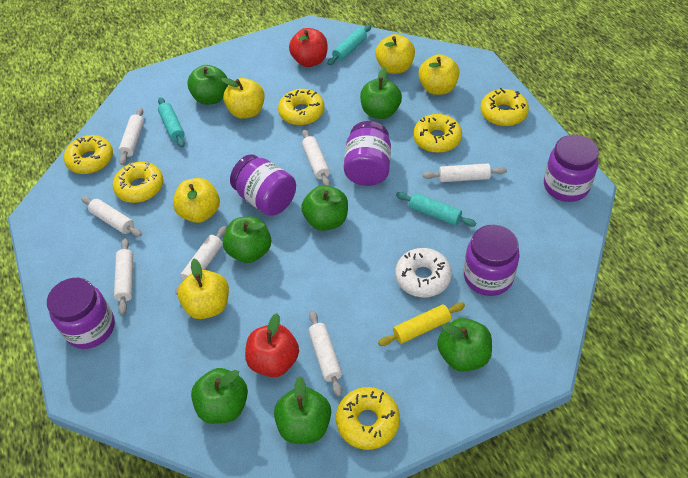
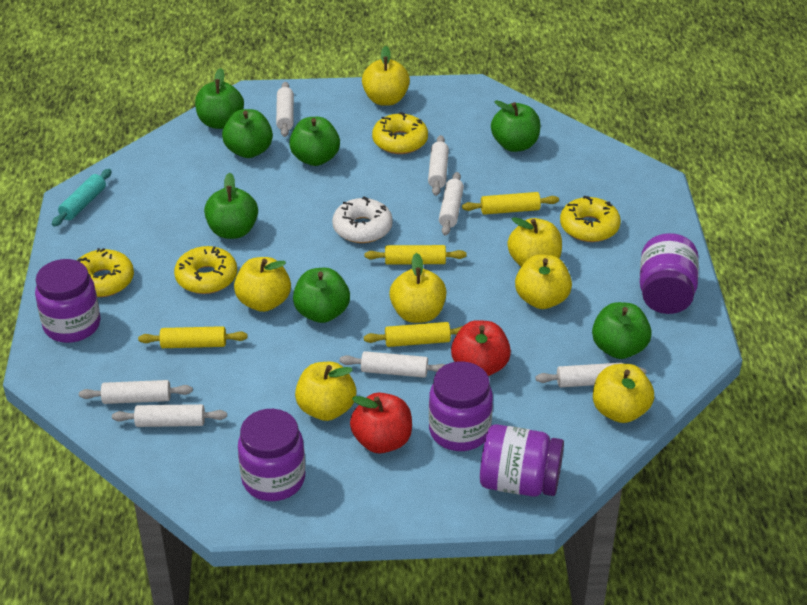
turquoise rolling pin: 3 -> 1
yellow apple: 5 -> 7
yellow donut: 6 -> 4
yellow rolling pin: 1 -> 4

